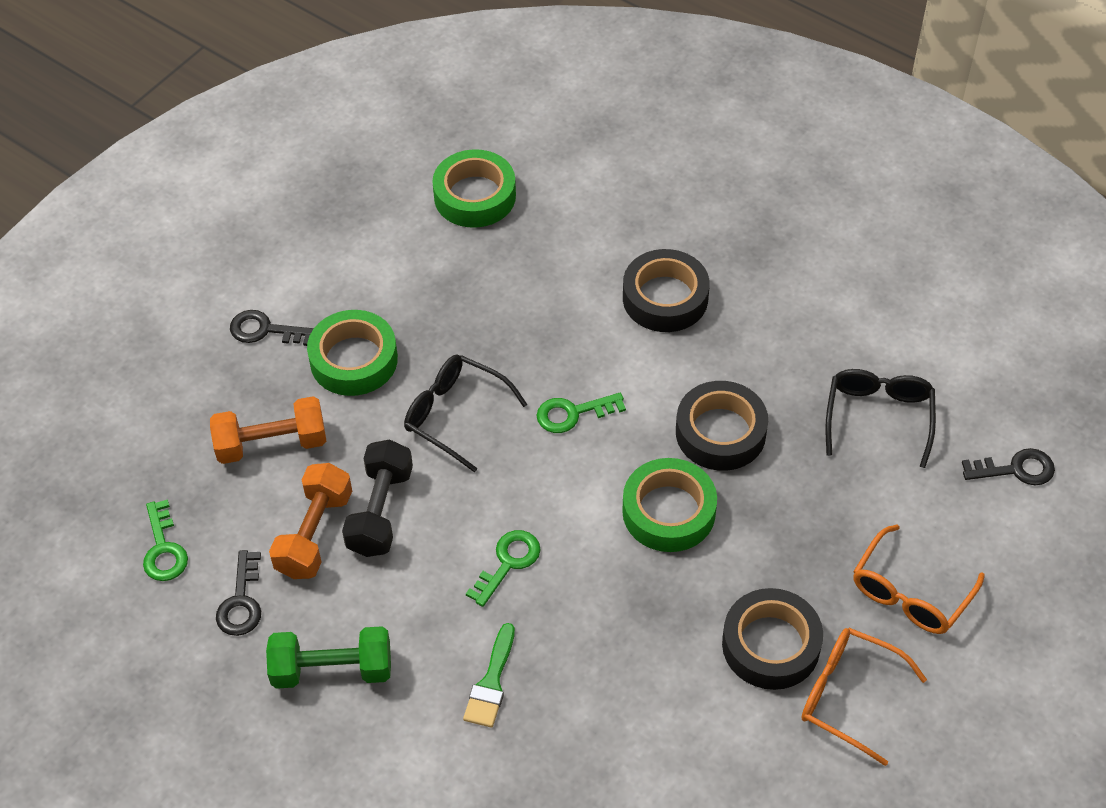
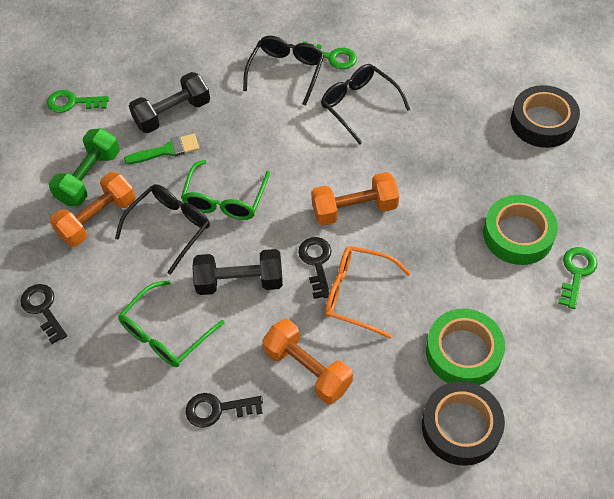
black dumbbell: 1 -> 2
black glasses: 2 -> 3
black tape: 3 -> 2
green glasses: 0 -> 2
green tape: 3 -> 2
orange dumbbell: 2 -> 3
orange glasses: 2 -> 1

